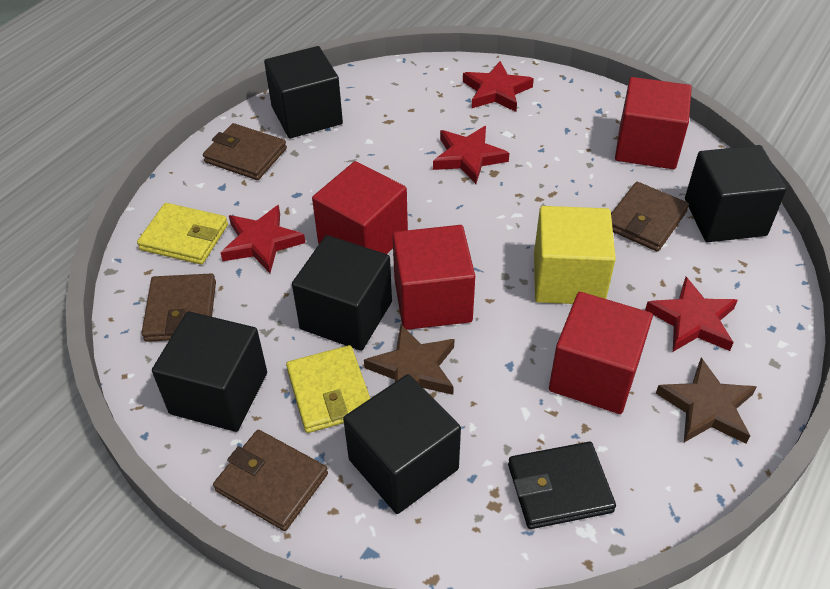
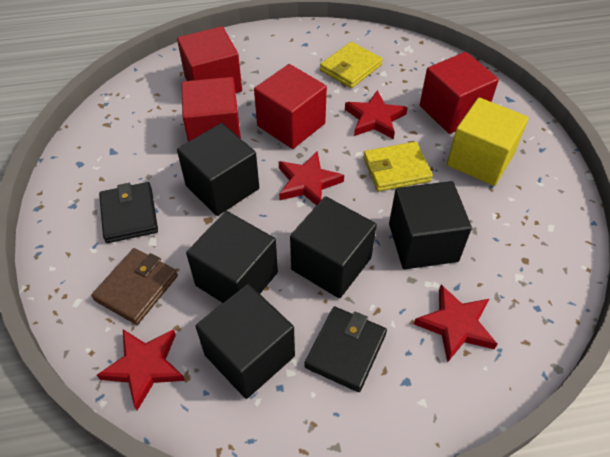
black wallet: 1 -> 2
brown star: 2 -> 0
brown wallet: 4 -> 1

